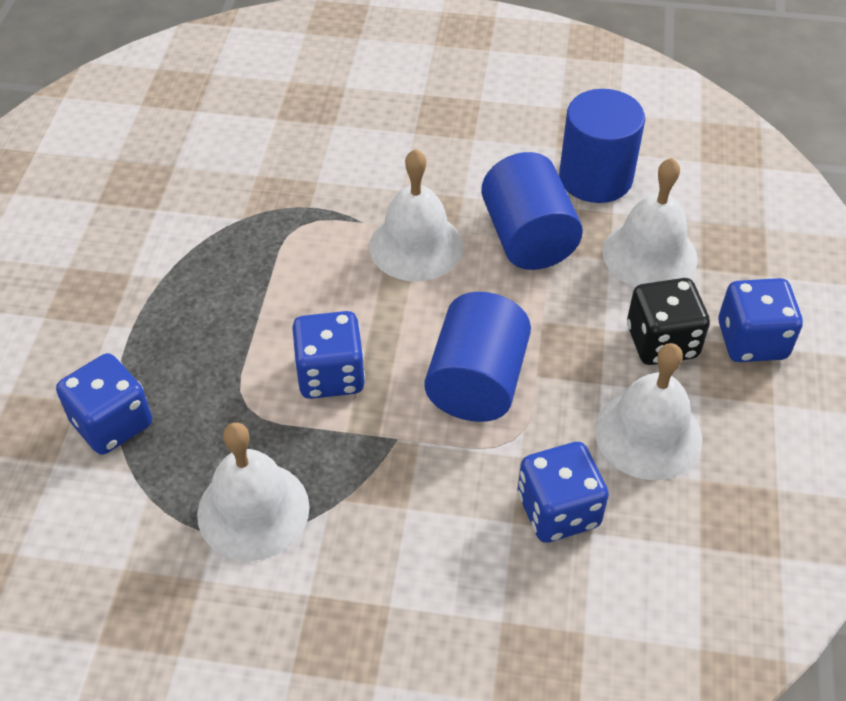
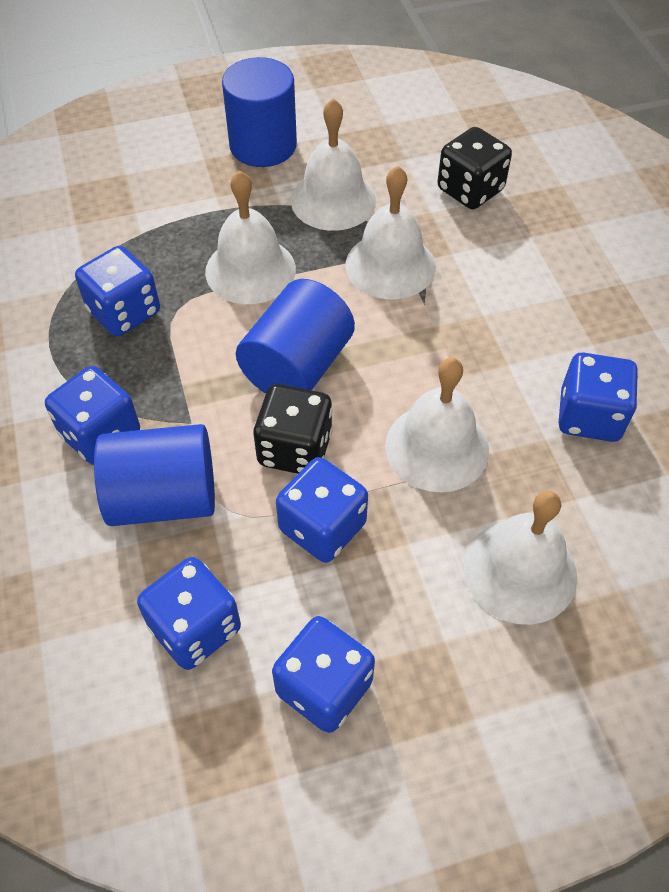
black dice: 1 -> 2
blue dice: 4 -> 6
white bell: 4 -> 5

